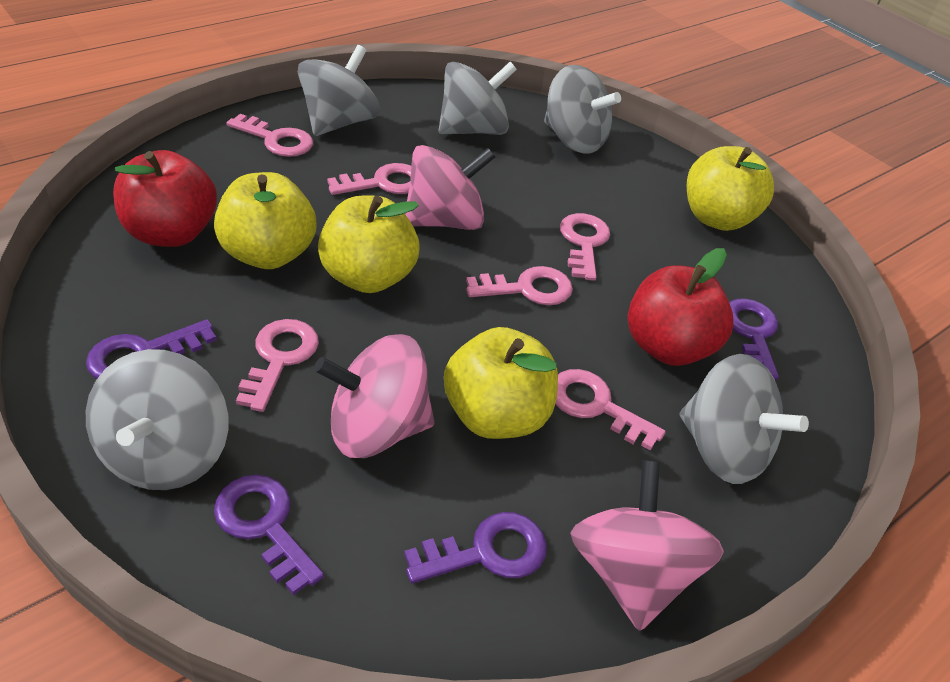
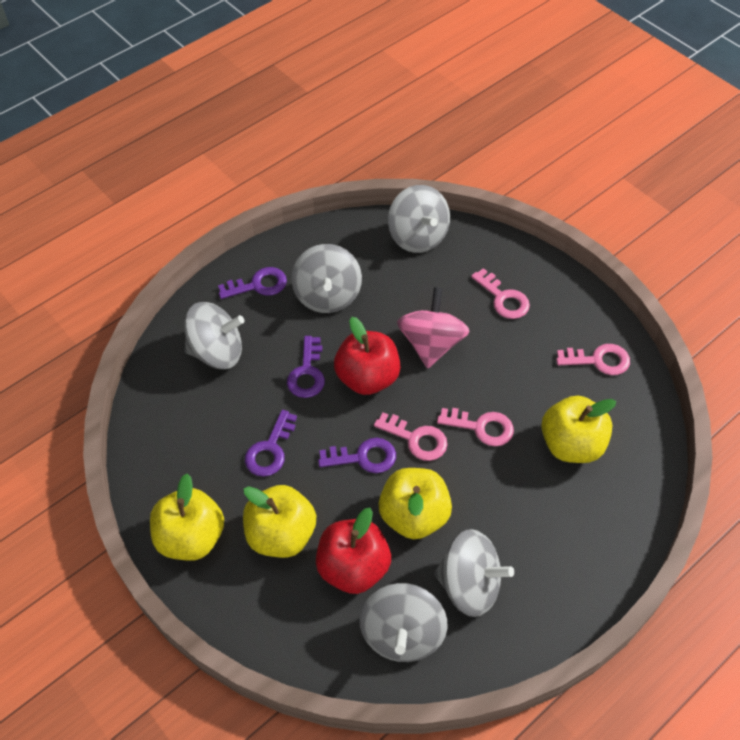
pink key: 6 -> 4
pink spinning top: 3 -> 1

